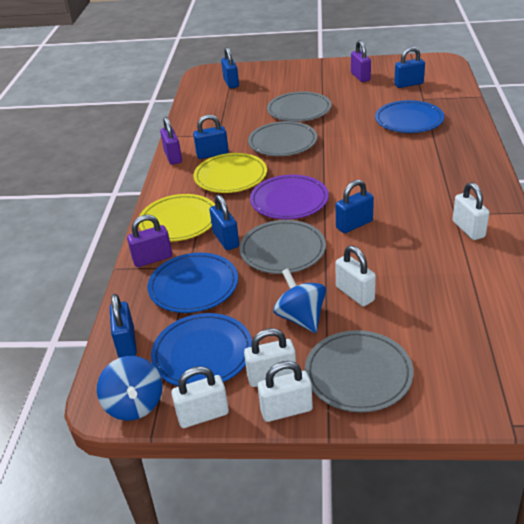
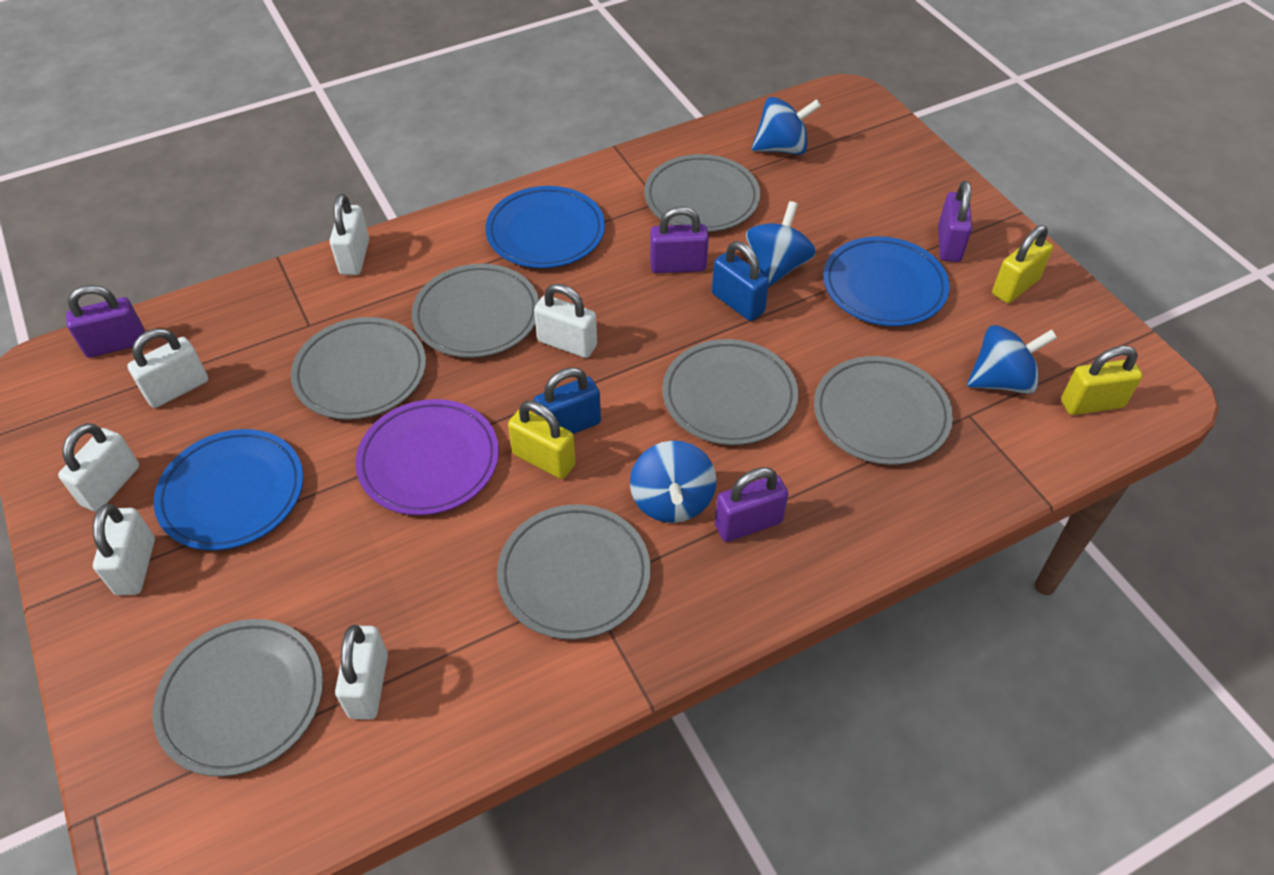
blue padlock: 6 -> 2
blue spinning top: 2 -> 4
grey plate: 4 -> 7
purple padlock: 3 -> 4
white padlock: 5 -> 6
yellow padlock: 0 -> 3
yellow plate: 2 -> 0

